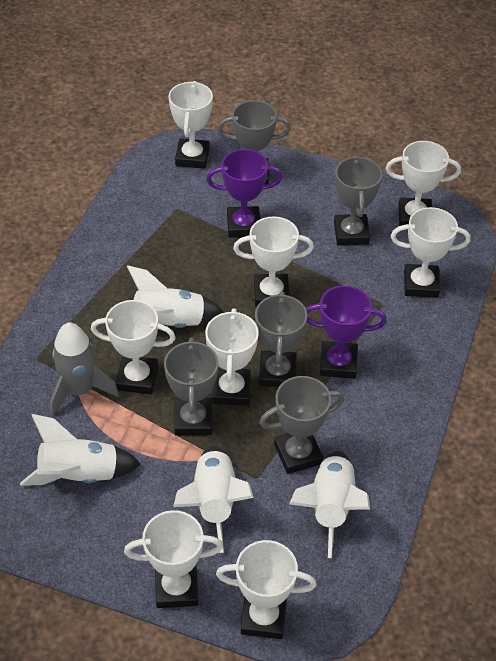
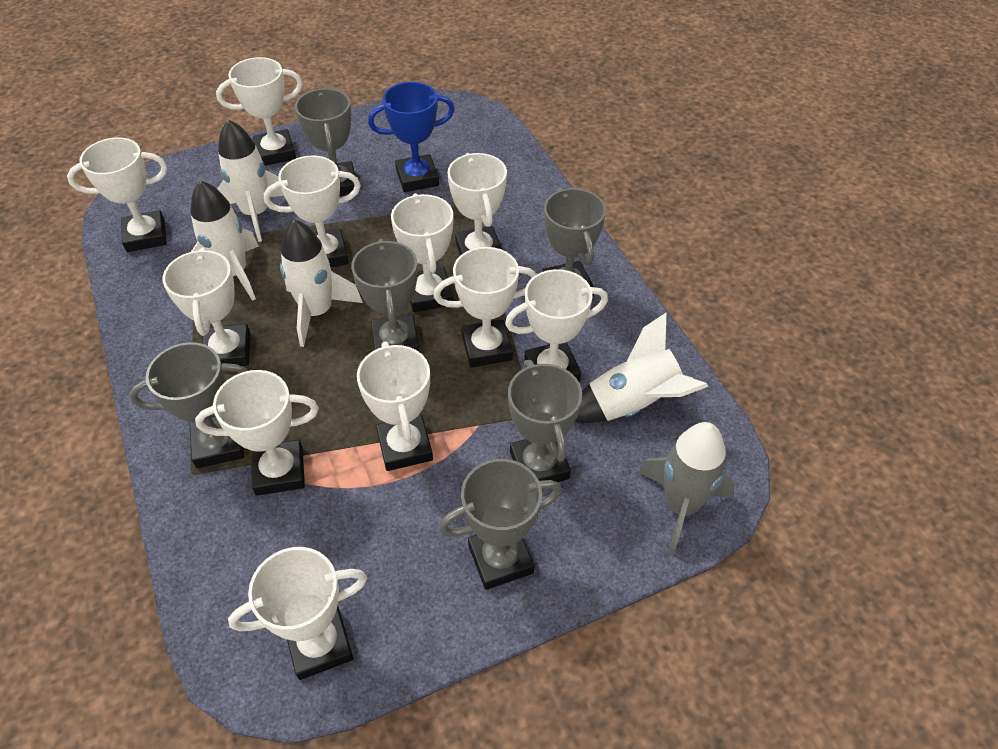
blue trophy: 0 -> 1
grey trophy: 5 -> 6
purple trophy: 2 -> 0
white trophy: 8 -> 11

